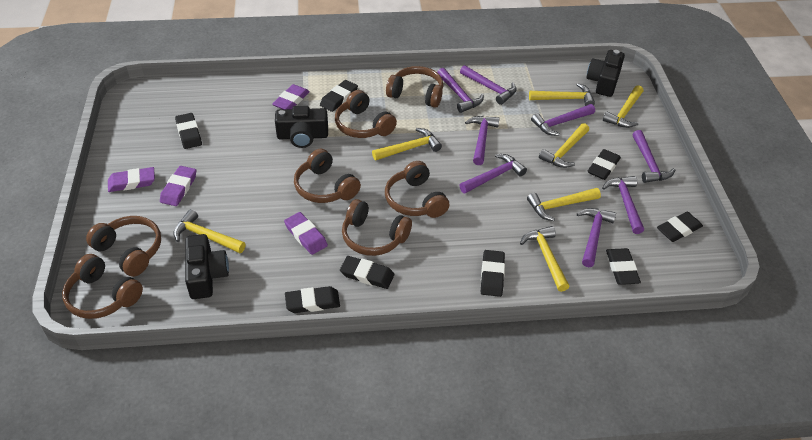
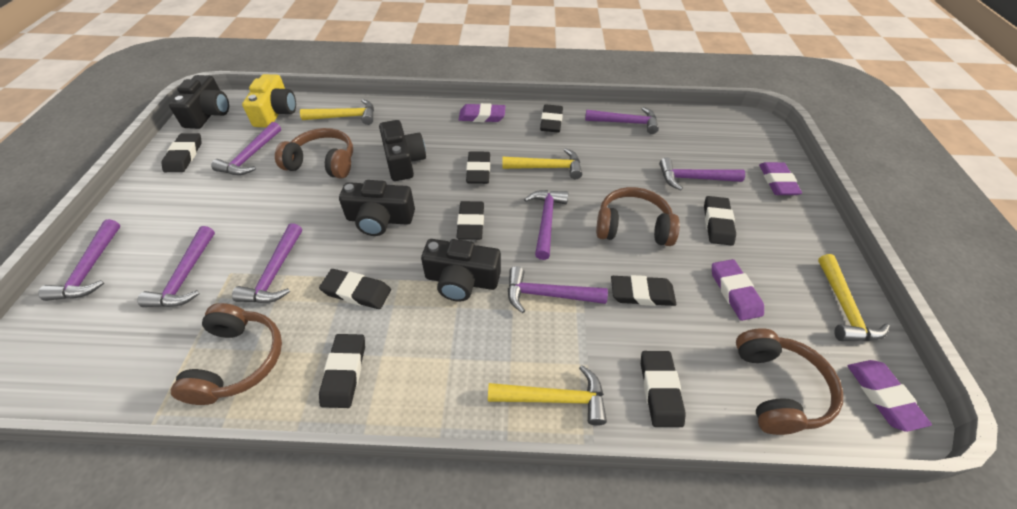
black camera: 3 -> 4
black eraser: 8 -> 9
brown headphones: 7 -> 4
yellow camera: 0 -> 1
yellow hammer: 7 -> 4

